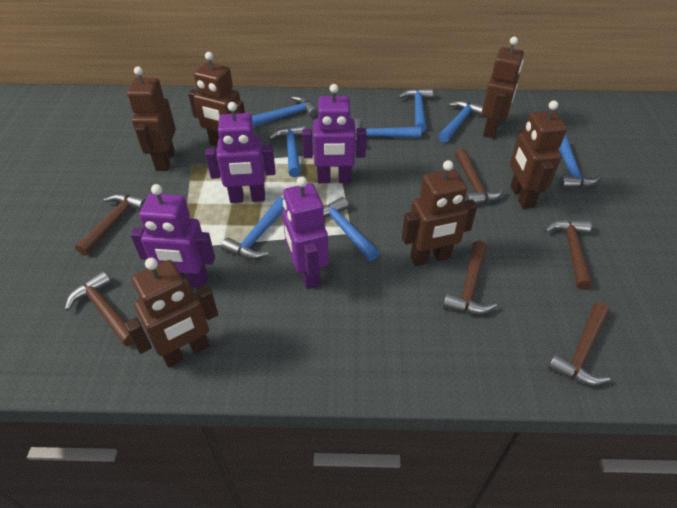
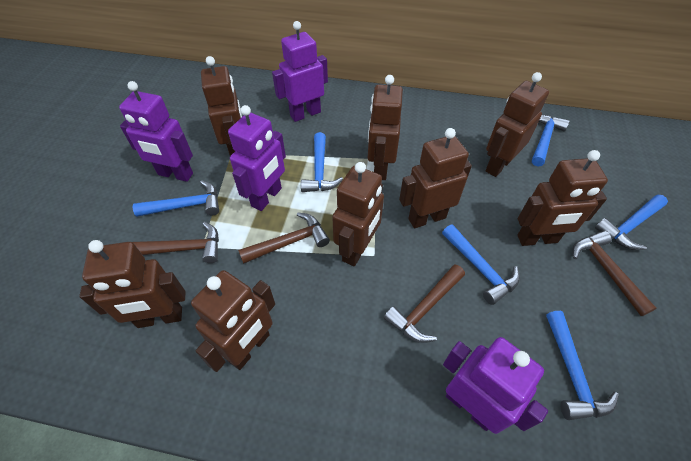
blue hammer: 8 -> 6
brown hammer: 6 -> 4
brown robot: 6 -> 8

